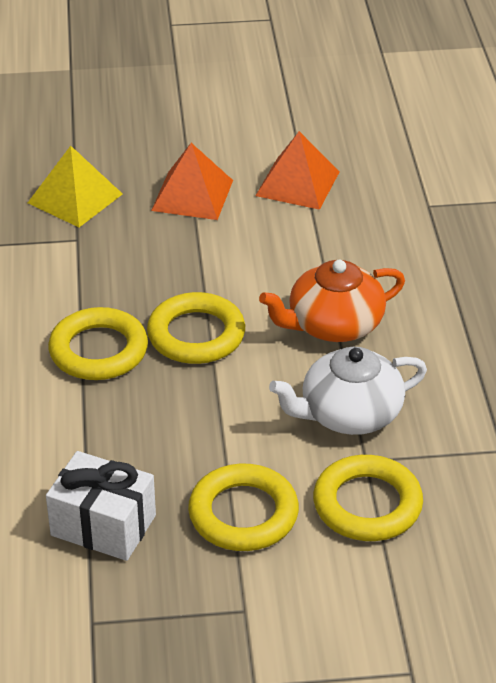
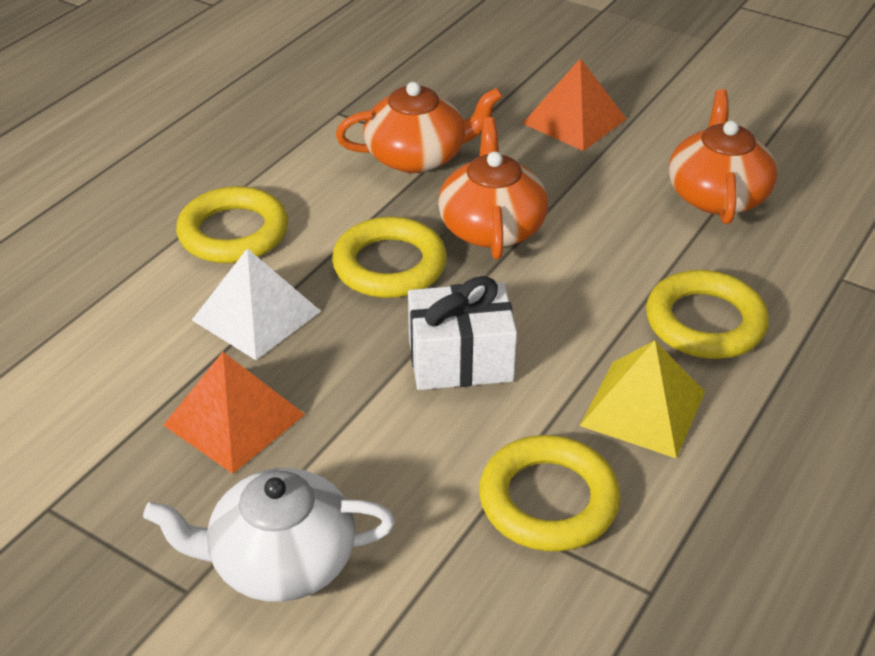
orange teapot: 1 -> 3
white pyramid: 0 -> 1

